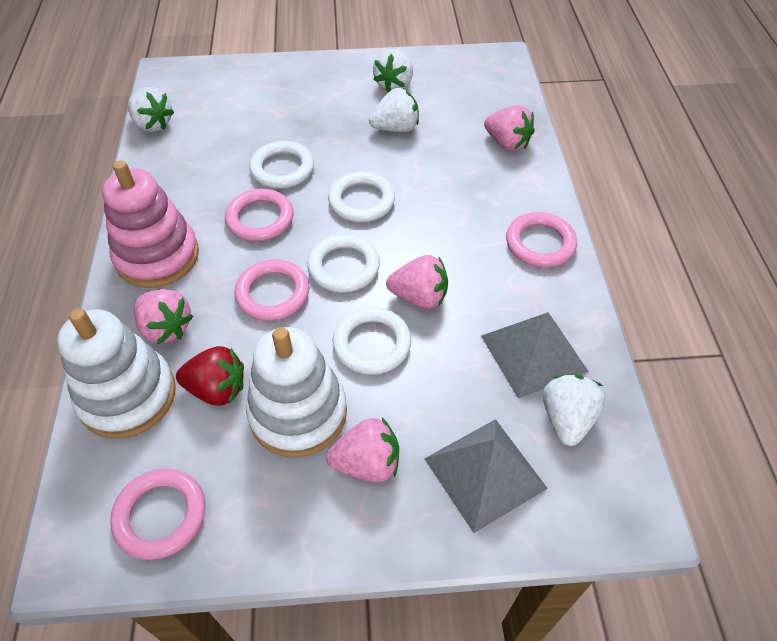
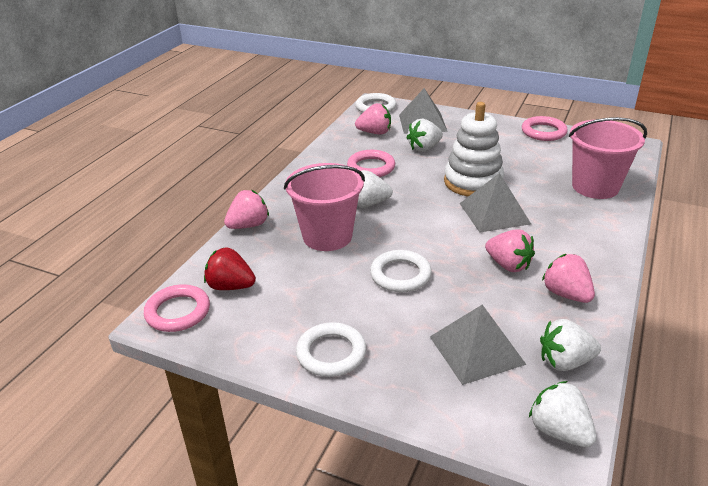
grey pyramid: 2 -> 3
pink bucket: 0 -> 2
pink ring: 4 -> 3
pink stacking toy: 1 -> 0
white ring: 4 -> 3
white stacking toy: 2 -> 1

